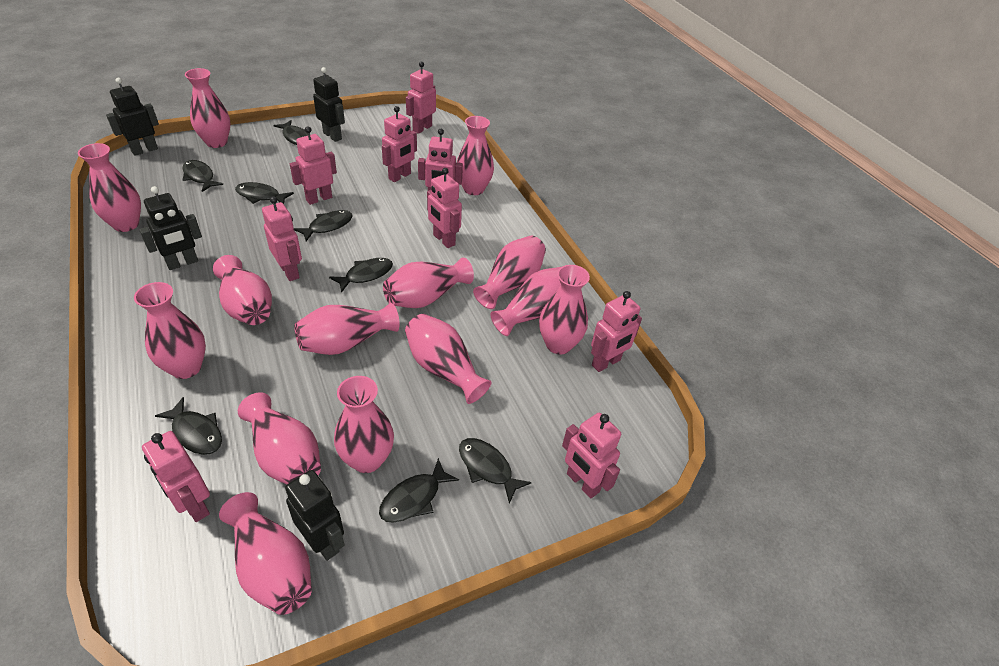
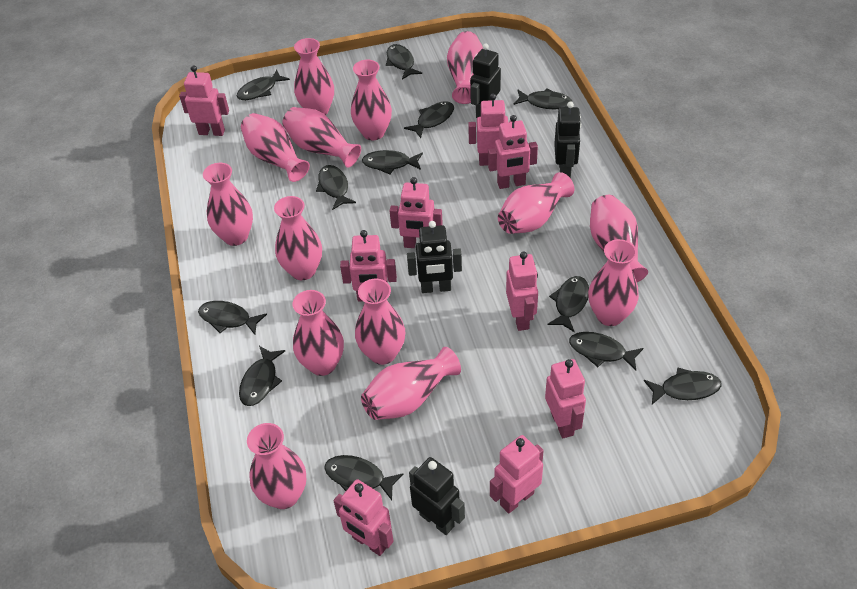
black fish: 8 -> 12

